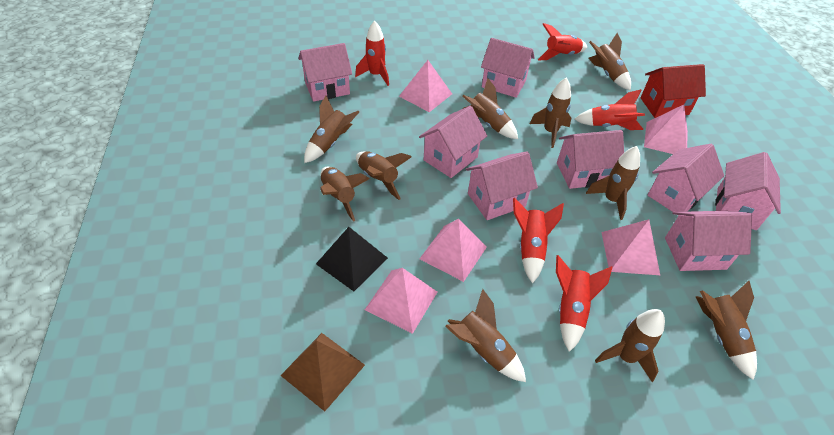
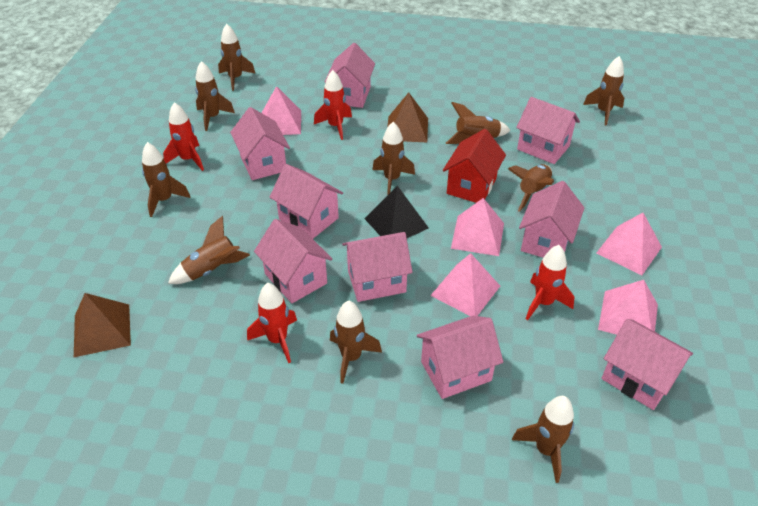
brown pyramid: 1 -> 2
pink house: 8 -> 9
red rocket: 5 -> 4

